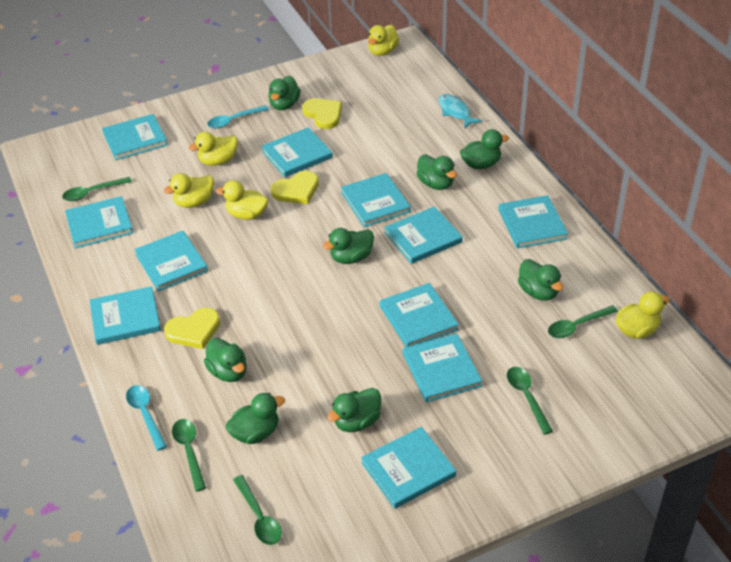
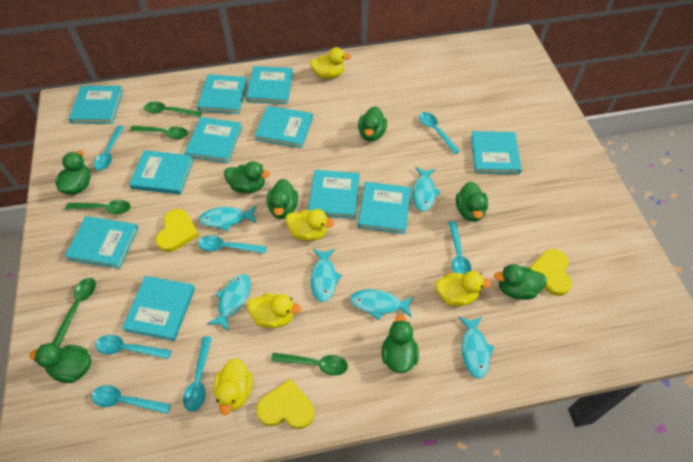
turquoise fish: 1 -> 6
turquoise spoon: 2 -> 7

